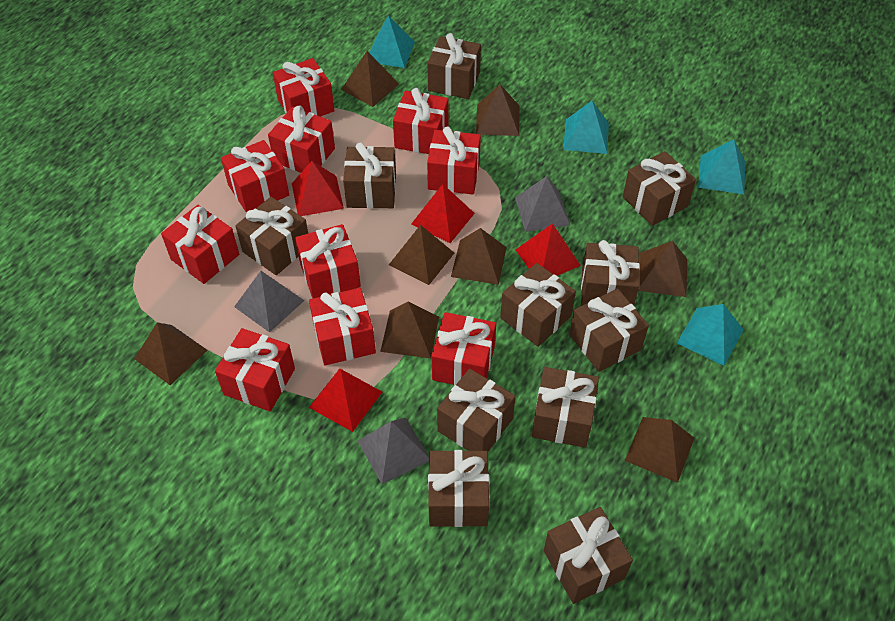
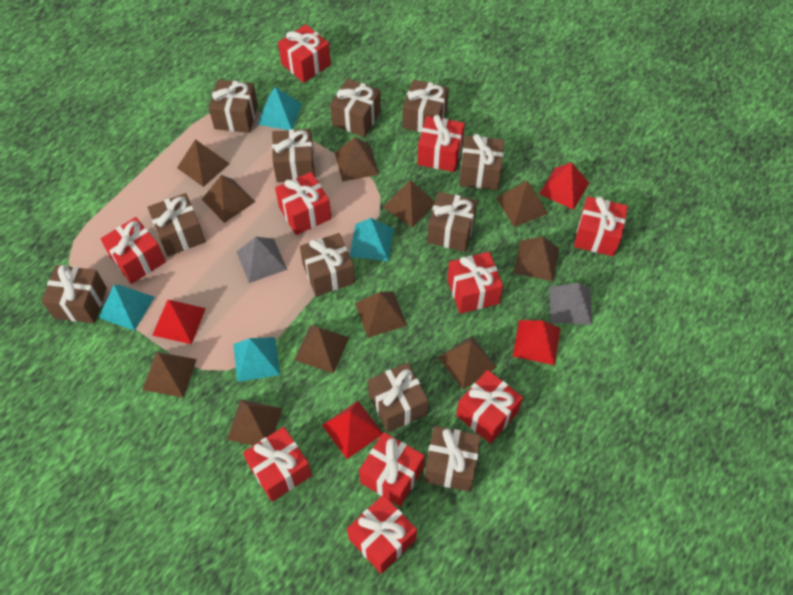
brown pyramid: 8 -> 11
grey pyramid: 3 -> 2

